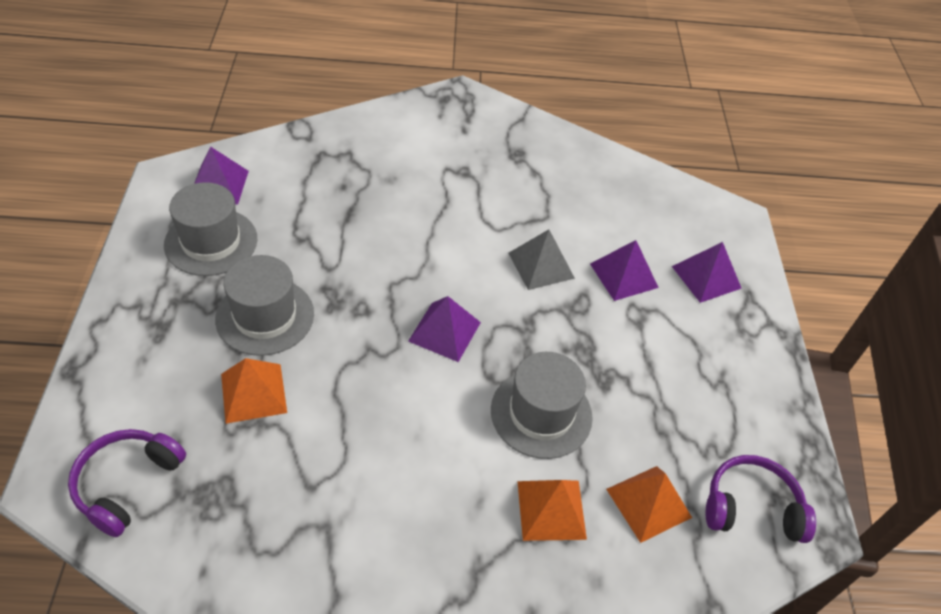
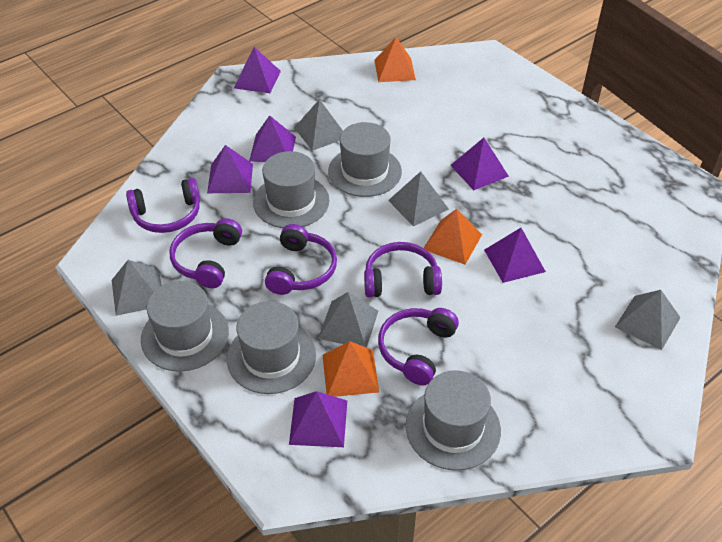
grey hat: 3 -> 5
grey pyramid: 1 -> 5
purple headphones: 2 -> 5
purple pyramid: 4 -> 6

